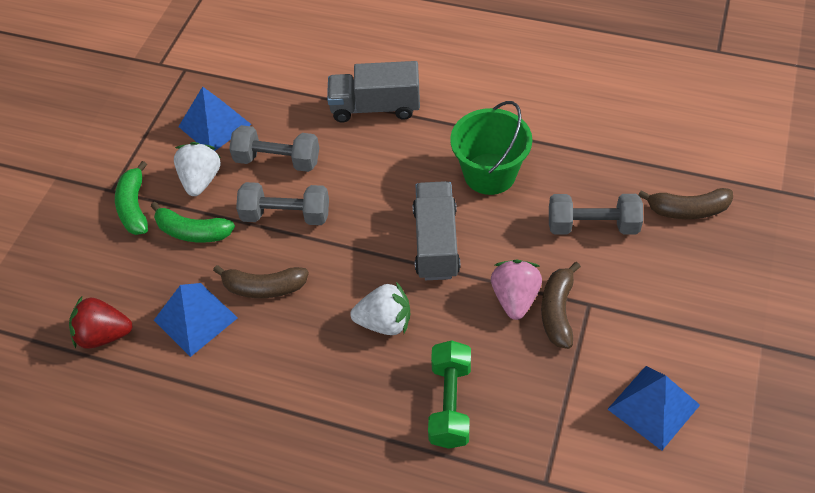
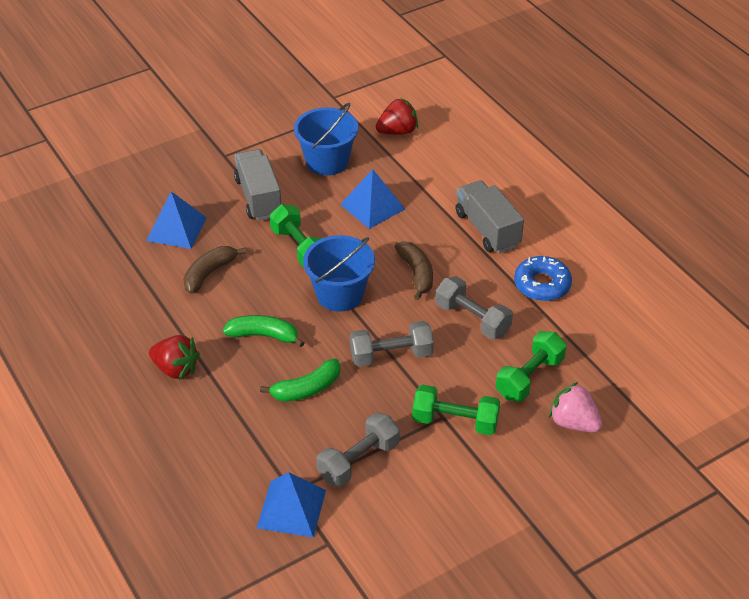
blue bucket: 0 -> 2
blue donut: 0 -> 1
brown banana: 3 -> 2
green bucket: 1 -> 0
green dumbbell: 1 -> 3
red strawberry: 1 -> 2
white strawberry: 2 -> 0

